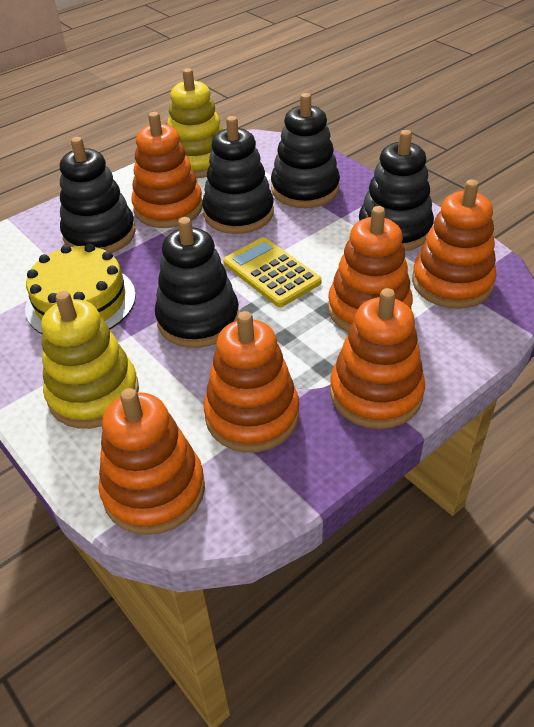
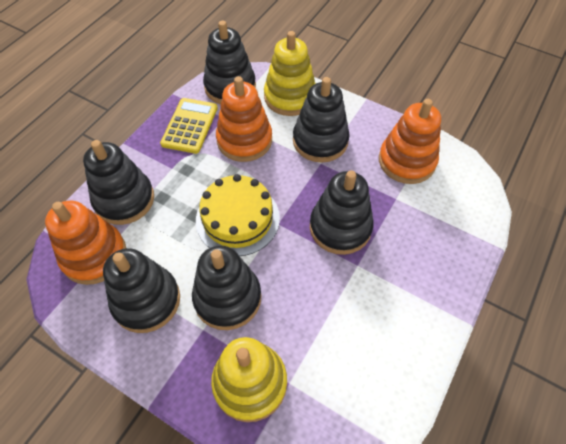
black stacking toy: 5 -> 6
orange stacking toy: 6 -> 3

